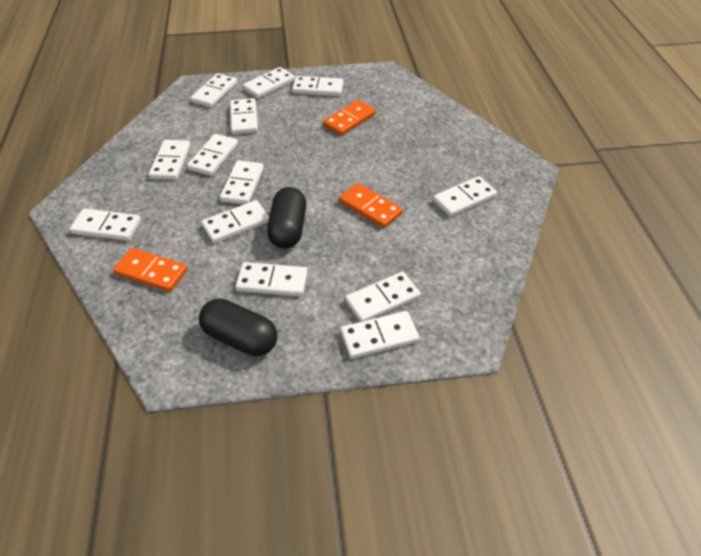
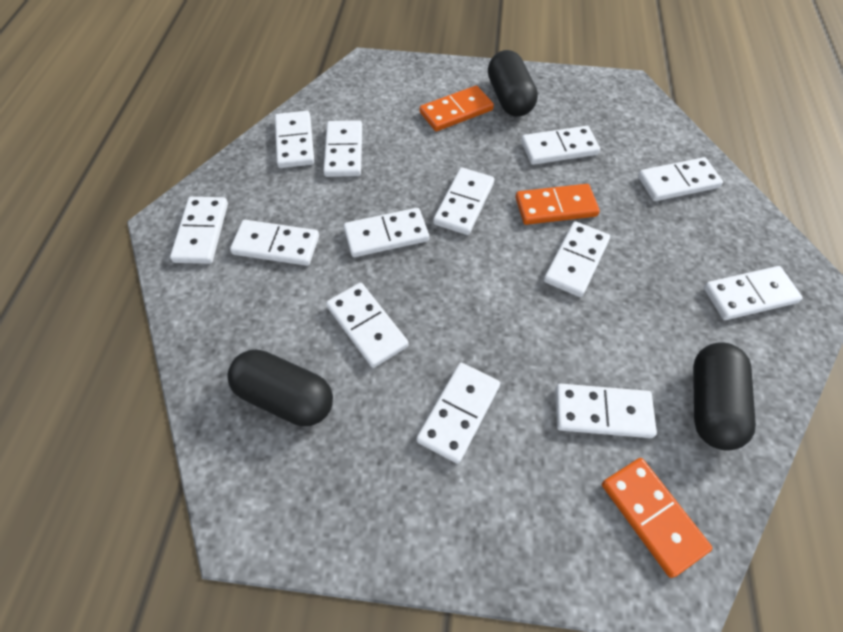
black capsule: 2 -> 3

